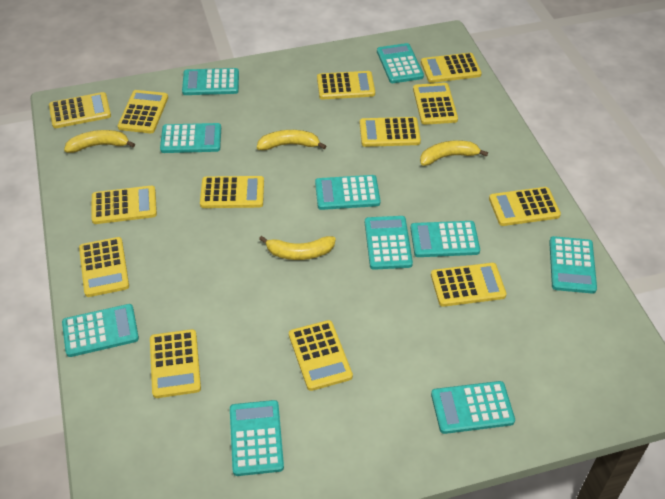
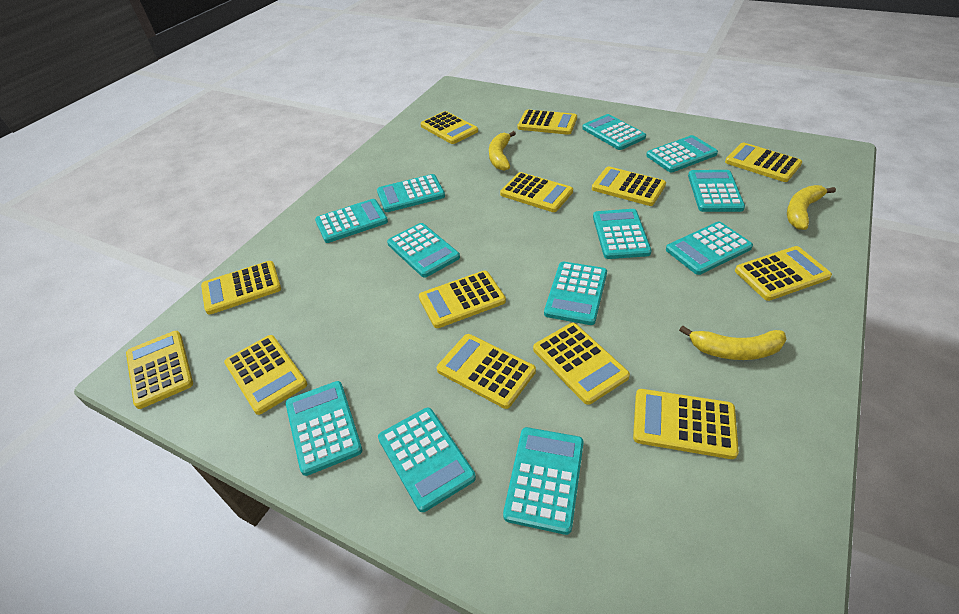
turquoise calculator: 10 -> 12
yellow banana: 4 -> 3

